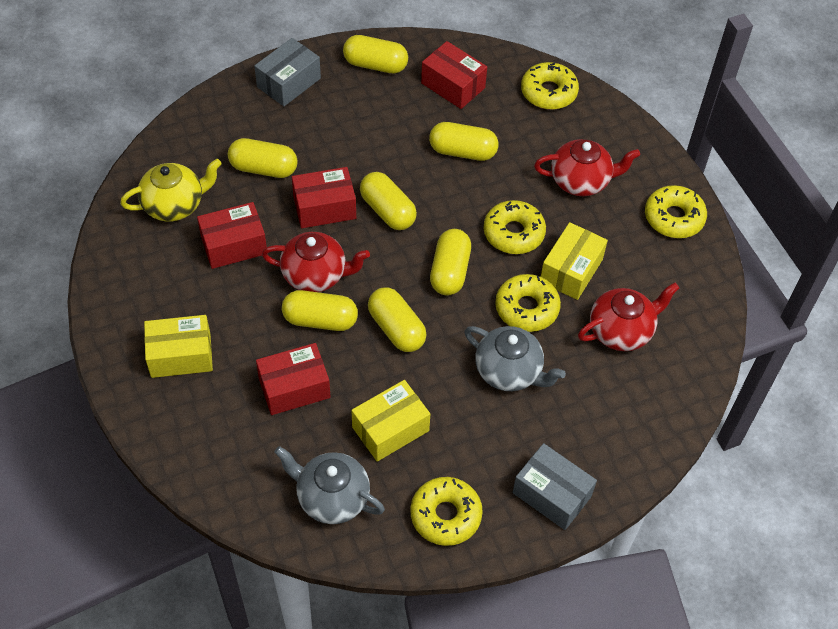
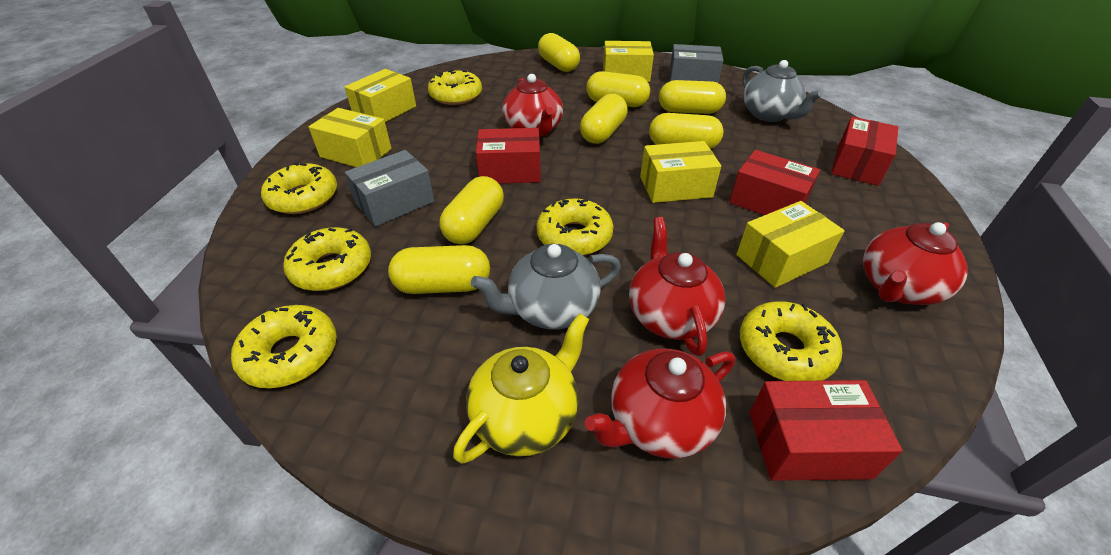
red teapot: 3 -> 4
yellow box: 3 -> 5
yellow donut: 5 -> 6

